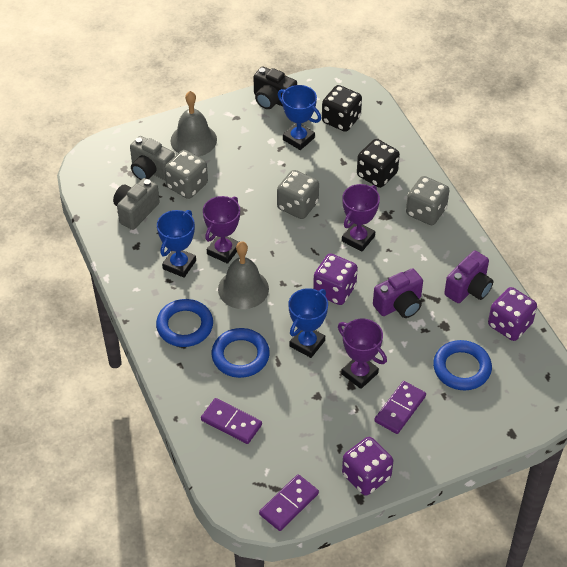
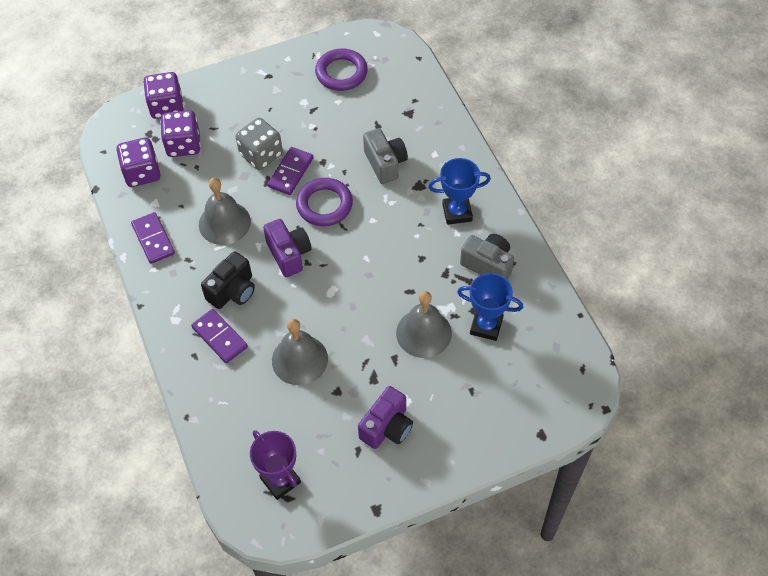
black dice: 2 -> 0
blue ring: 3 -> 0
blue trophy: 3 -> 2
grey bell: 2 -> 3
grey dice: 3 -> 1
purple ring: 0 -> 2
purple trophy: 3 -> 1

